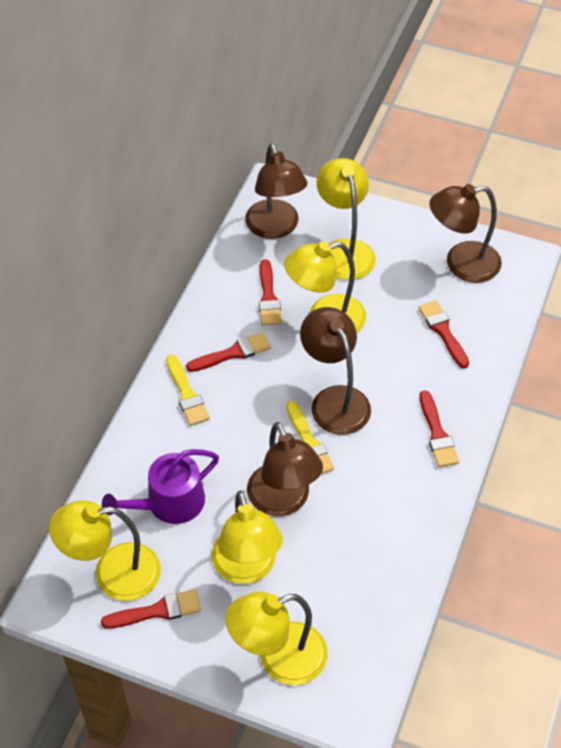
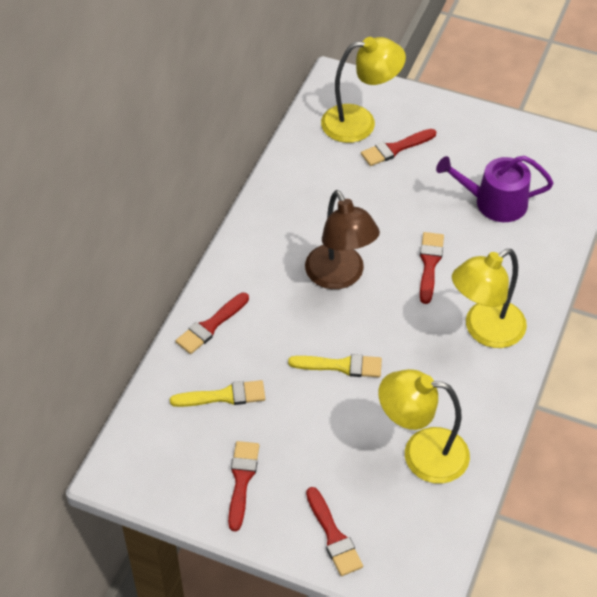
brown lamp: 4 -> 1
yellow lamp: 5 -> 3

